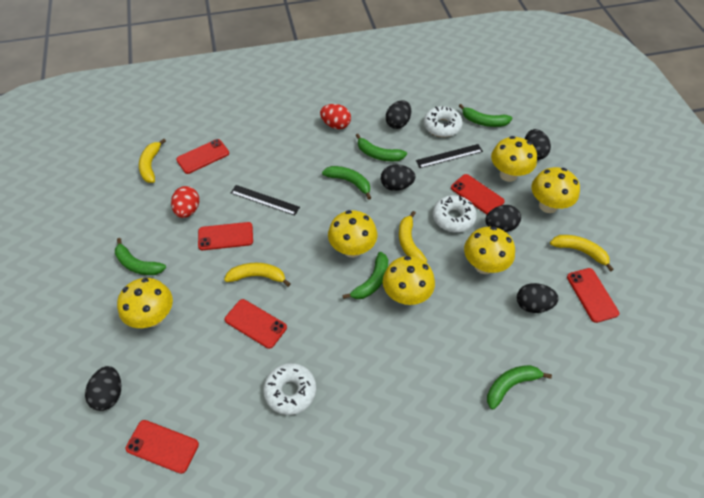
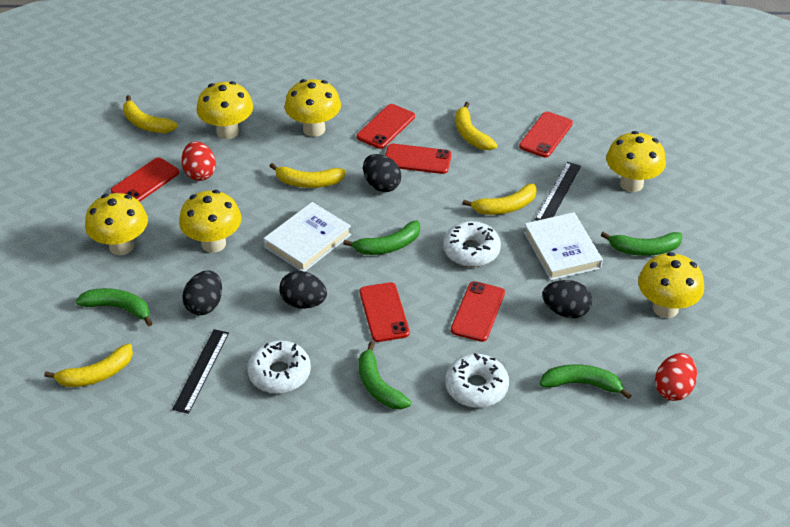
black egg: 6 -> 4
green banana: 6 -> 5
white book: 0 -> 2
yellow banana: 4 -> 5

